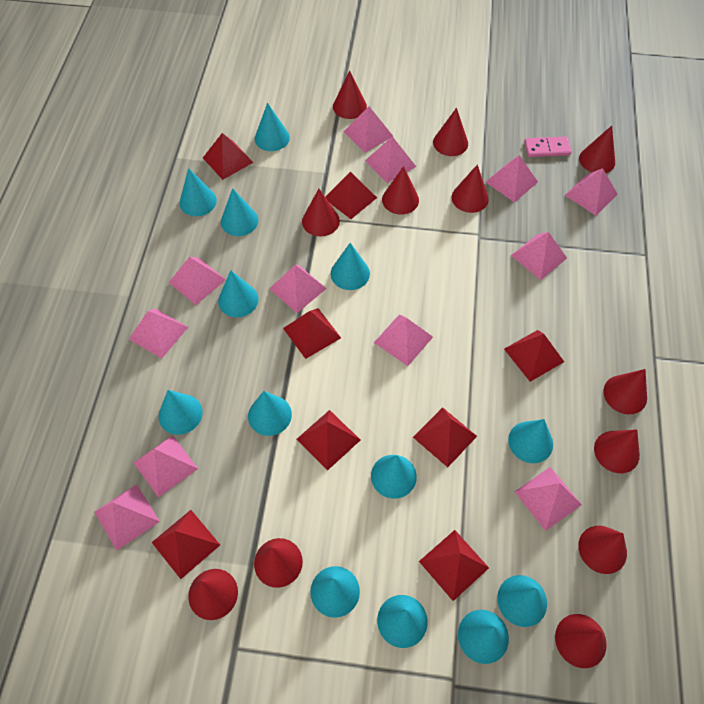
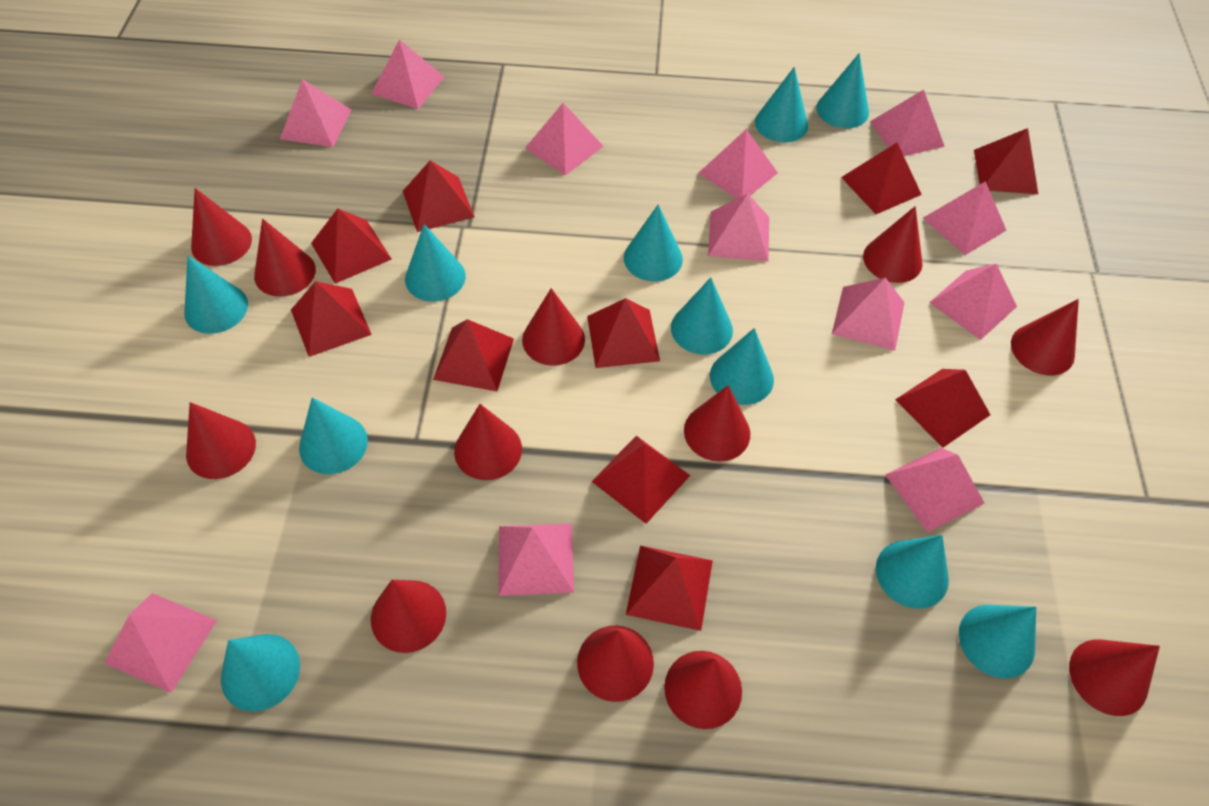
pink domino: 1 -> 0
red pyramid: 8 -> 10
turquoise cone: 13 -> 11

